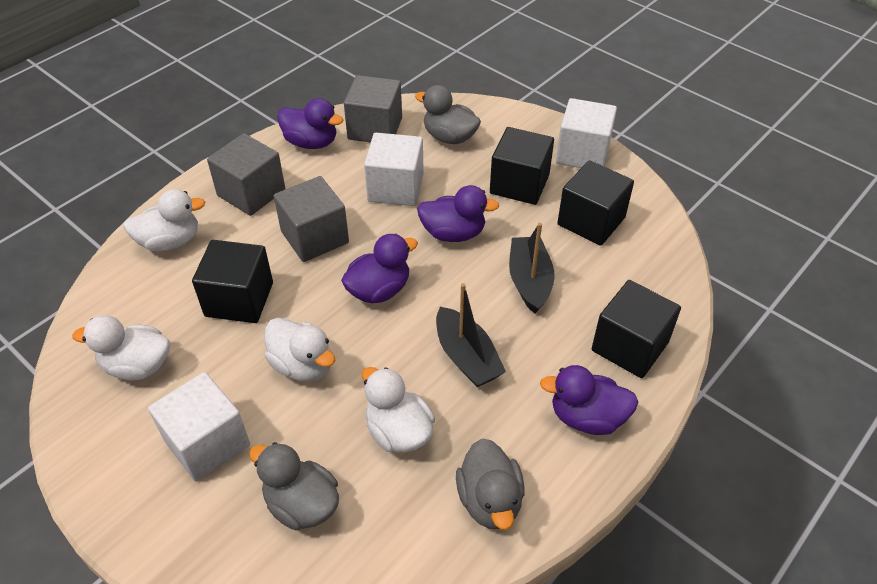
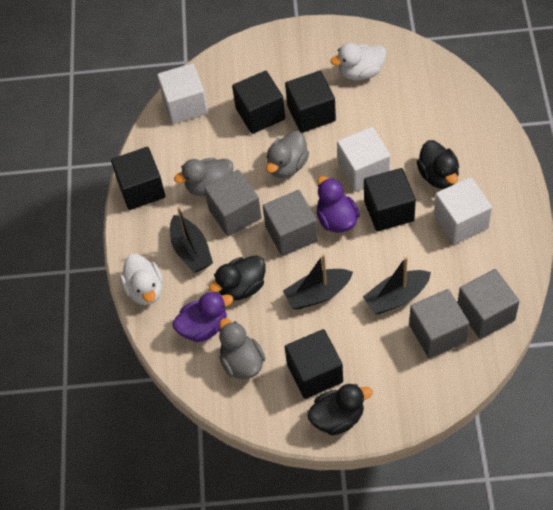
black boat: 2 -> 3
black cube: 4 -> 5
black duck: 0 -> 3
grey cube: 3 -> 4
purple duck: 4 -> 2
white duck: 4 -> 2

